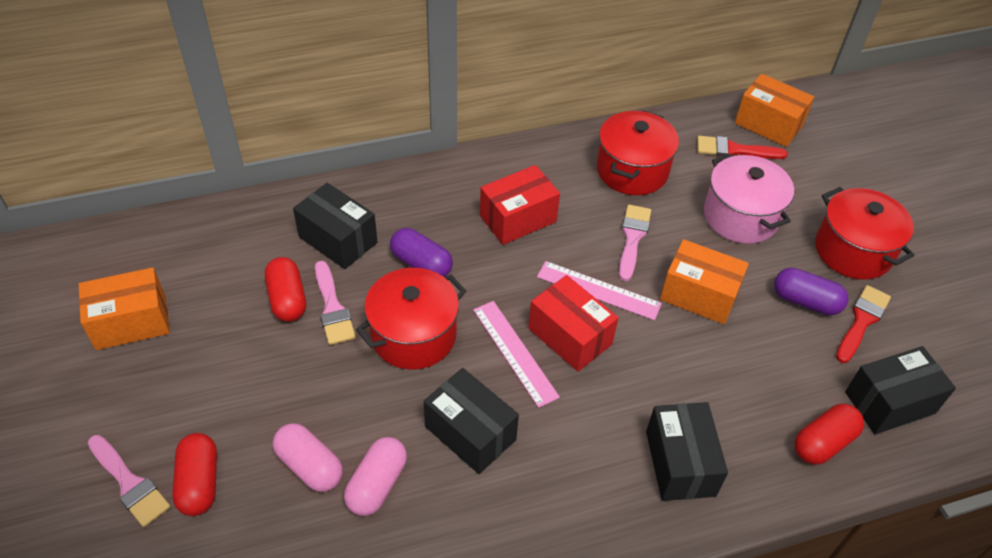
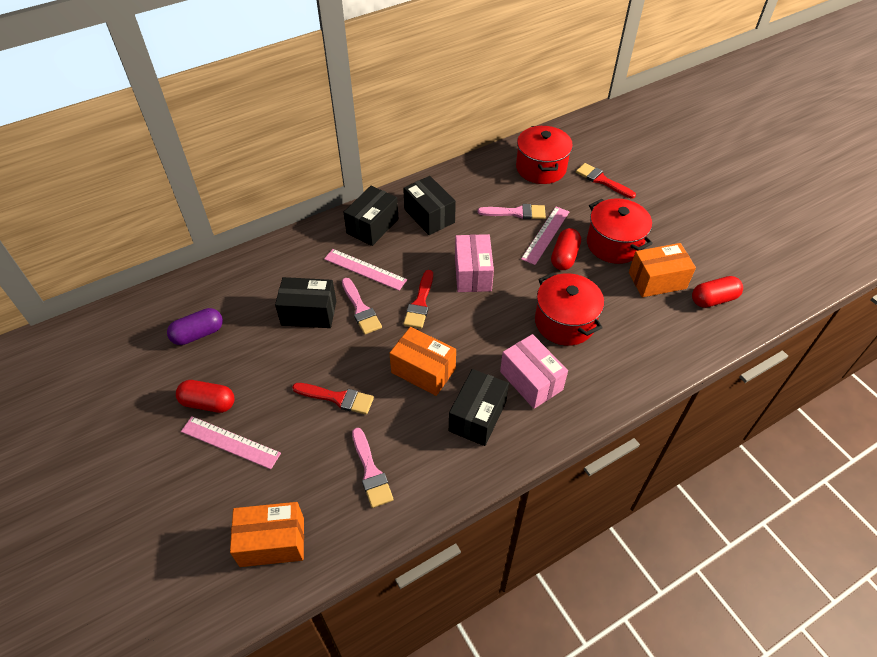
pink box: 0 -> 2
pink capsule: 2 -> 0
pink pot: 1 -> 0
pink ruler: 2 -> 3
purple capsule: 2 -> 1
red box: 2 -> 0
red brush: 2 -> 3

